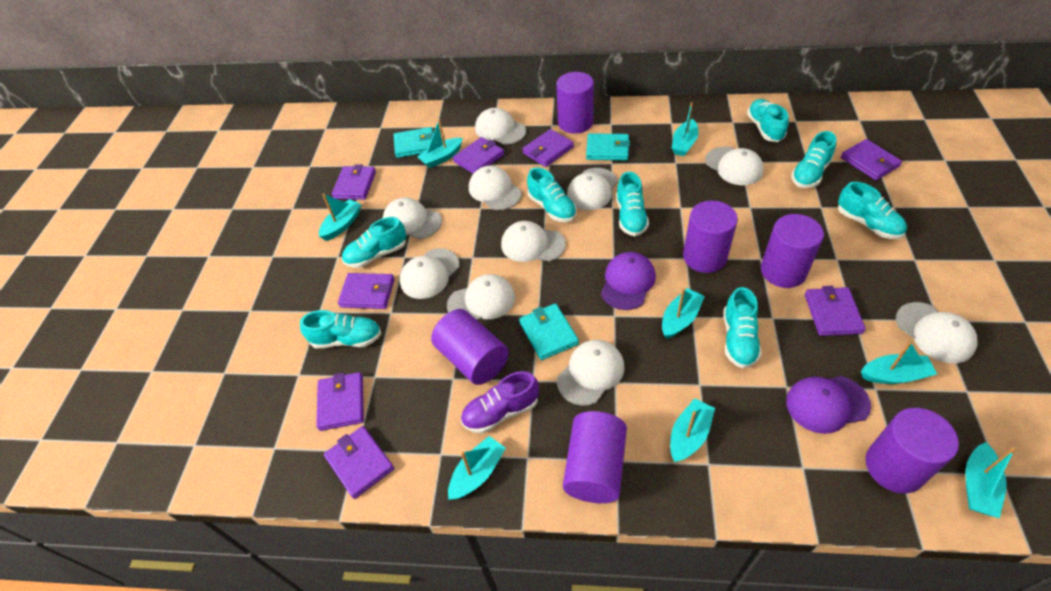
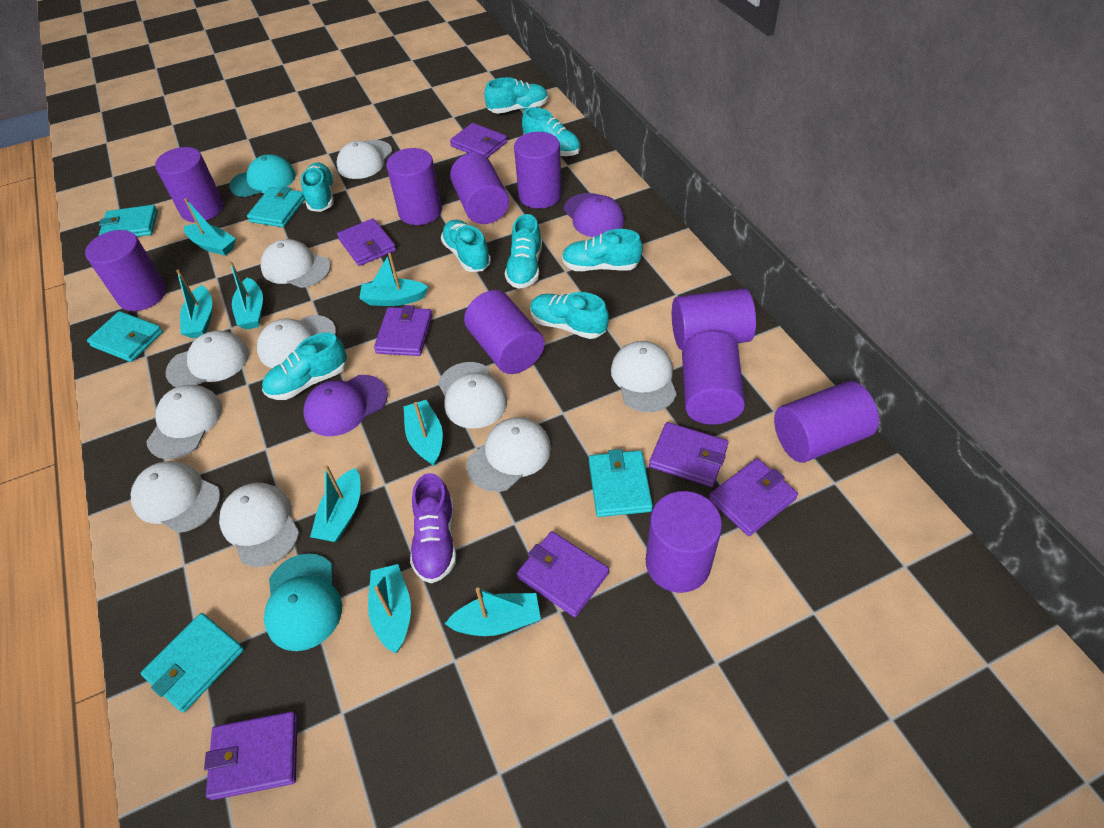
purple cylinder: 6 -> 10
purple wallet: 8 -> 7
turquoise cap: 0 -> 2
turquoise wallet: 3 -> 5

